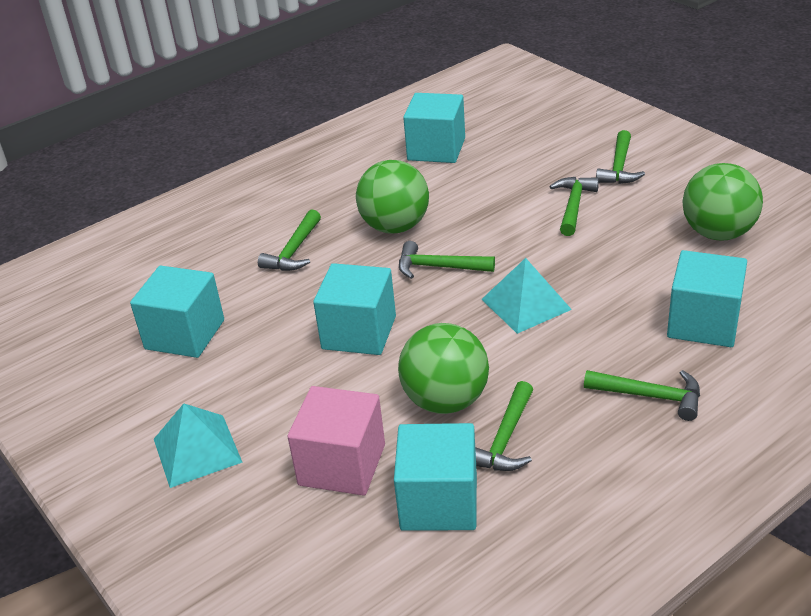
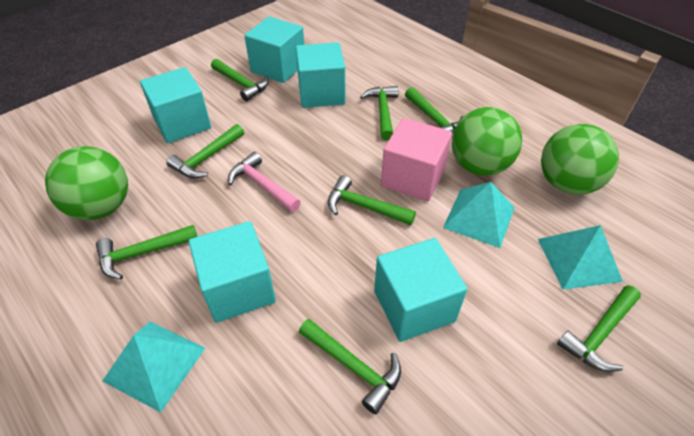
green hammer: 6 -> 8
pink hammer: 0 -> 1
turquoise pyramid: 2 -> 3

